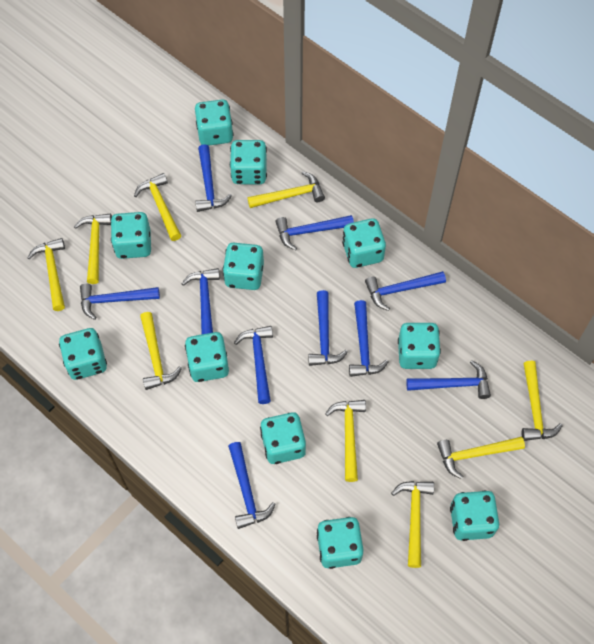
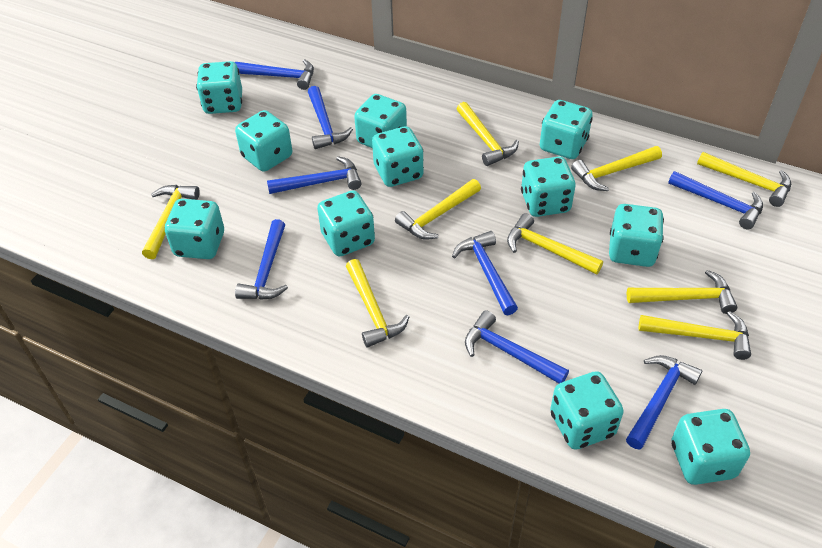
blue hammer: 10 -> 8

